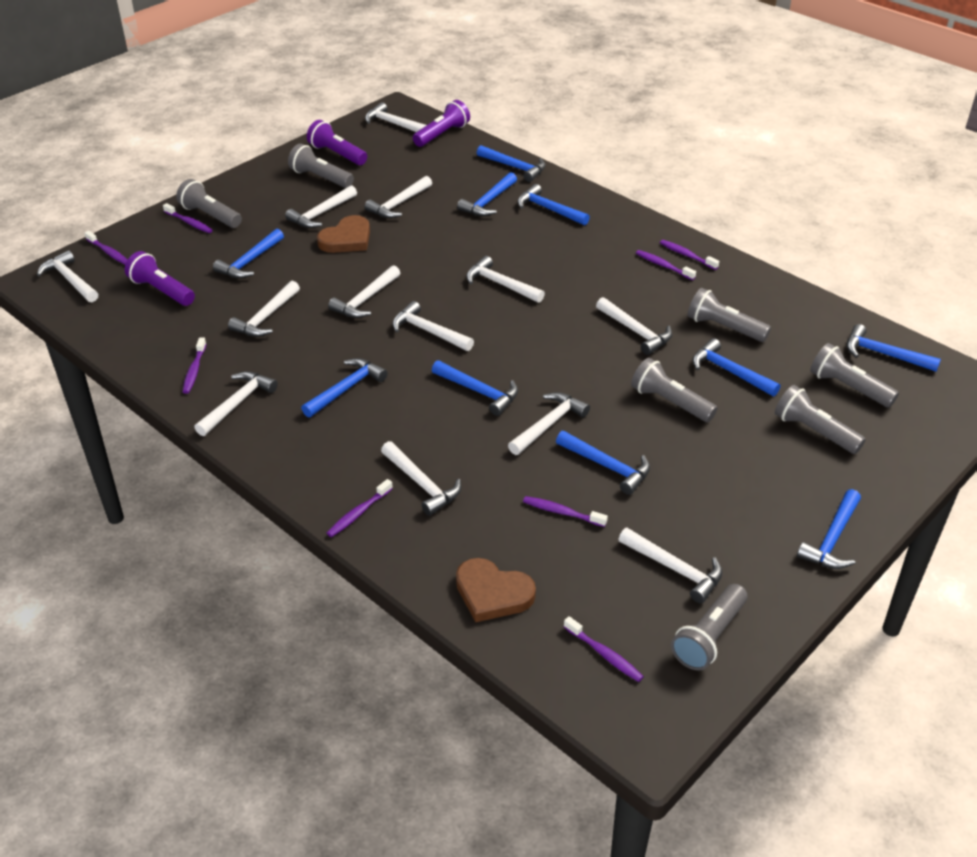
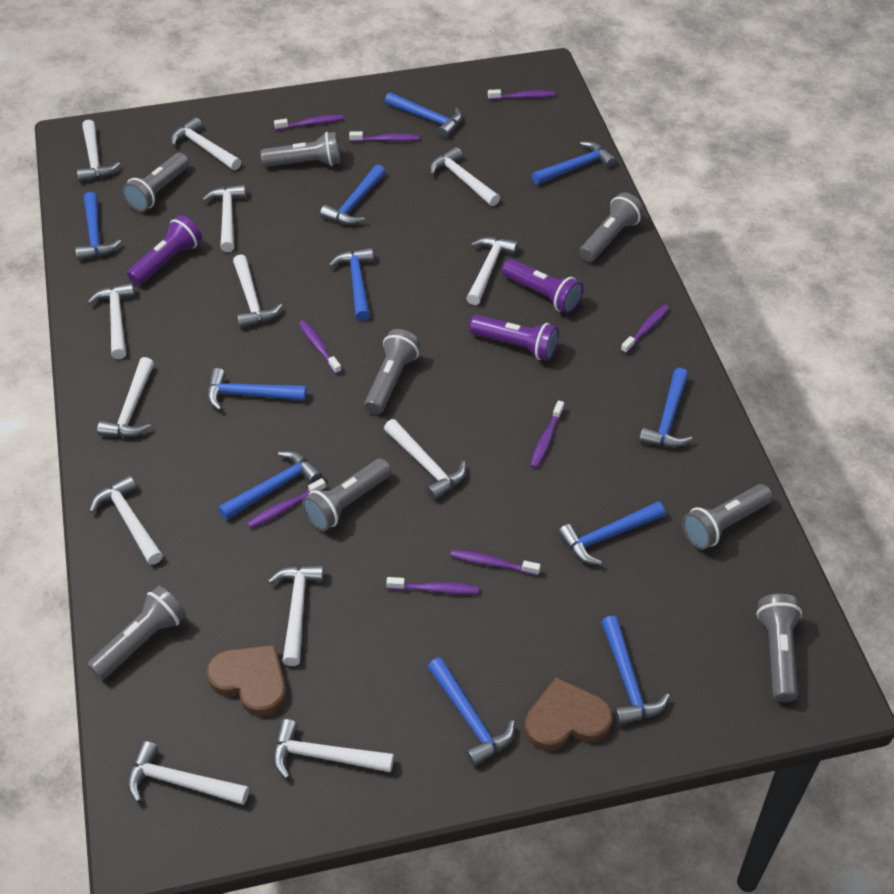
blue hammer: 10 -> 11
grey flashlight: 7 -> 8
purple toothbrush: 8 -> 9

